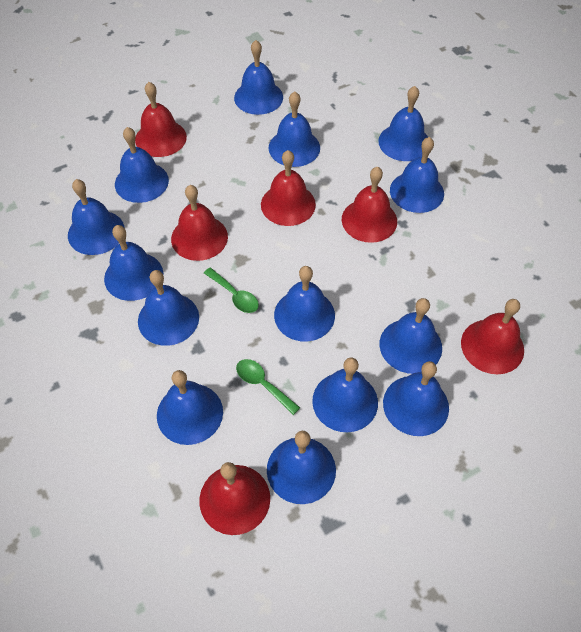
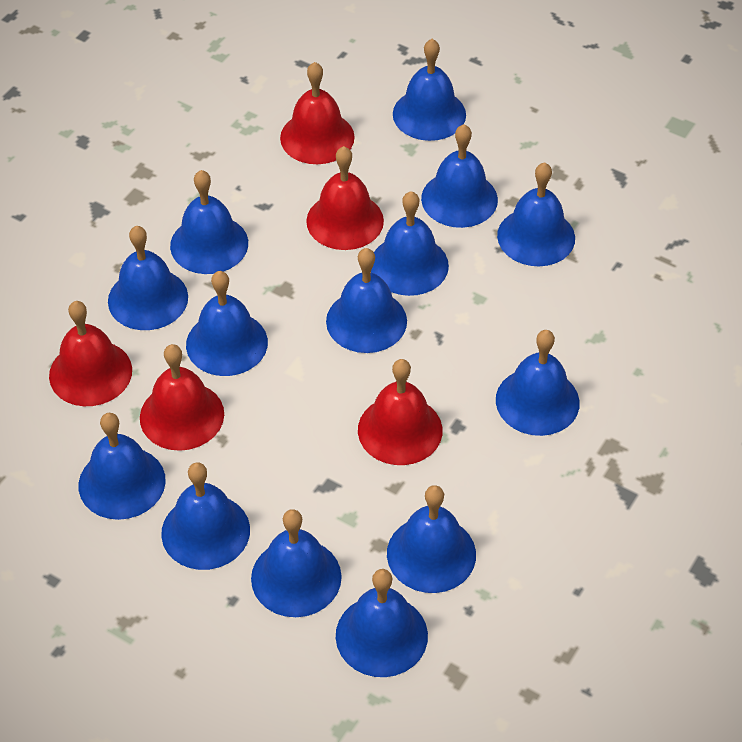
green spoon: 2 -> 0
red bell: 6 -> 5

